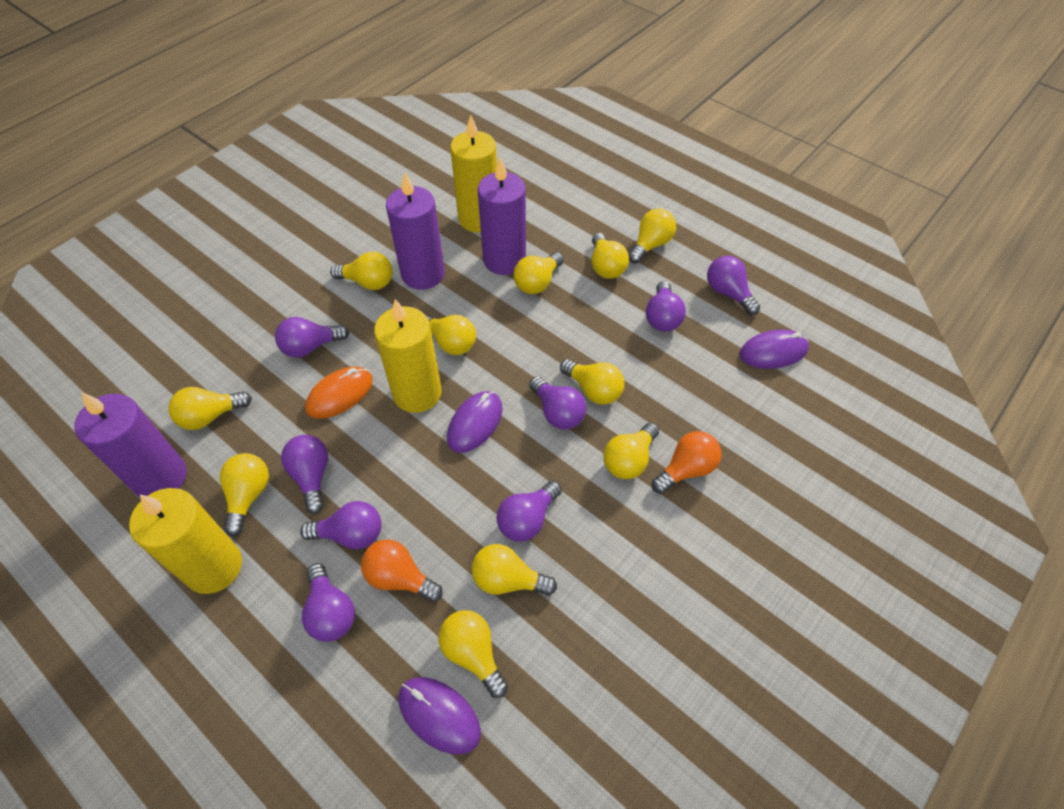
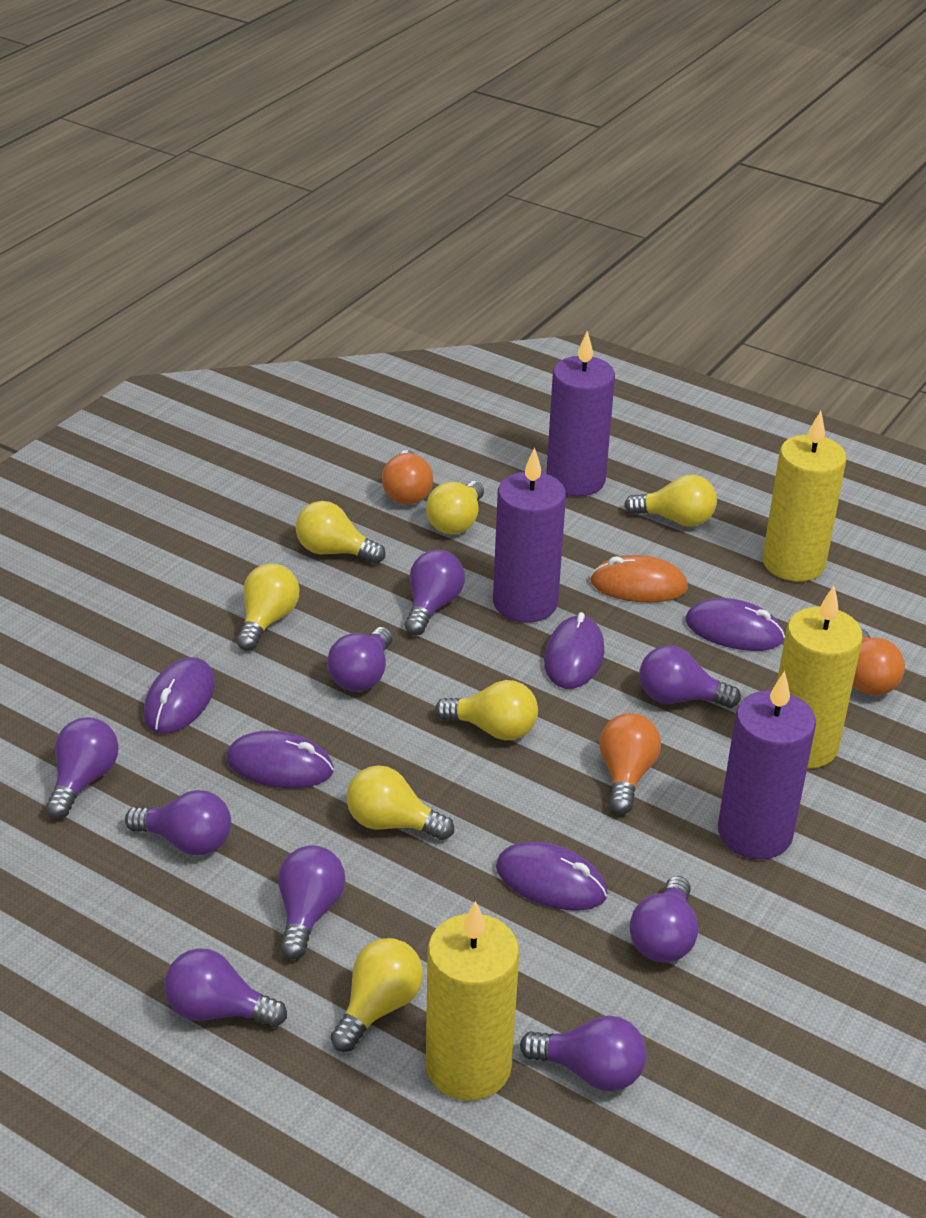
orange light bulb: 2 -> 3
purple light bulb: 8 -> 9
purple mouse: 3 -> 5
yellow light bulb: 11 -> 7

